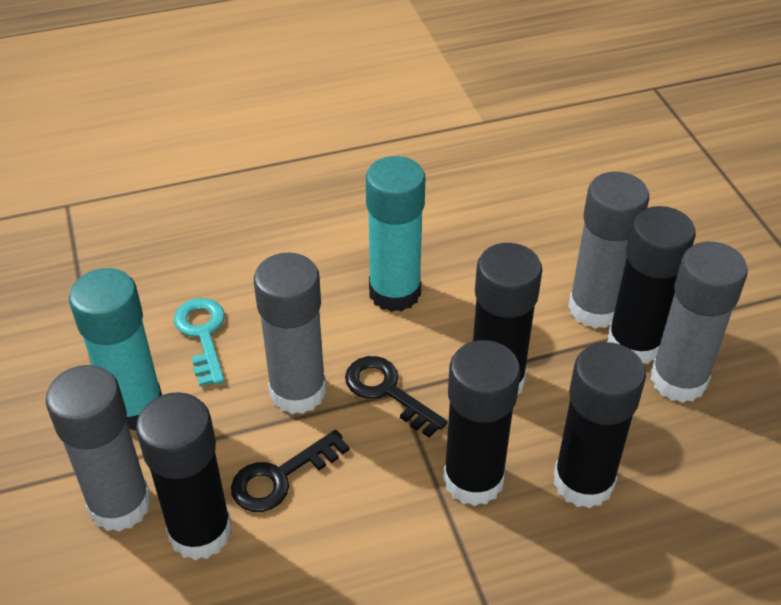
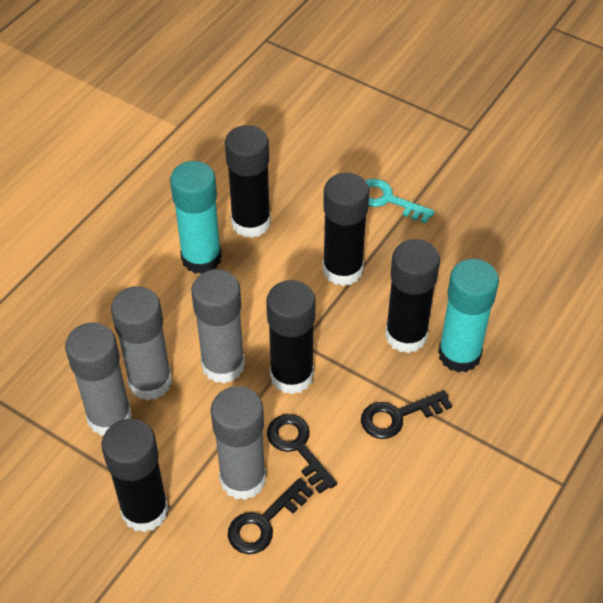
black key: 2 -> 3

